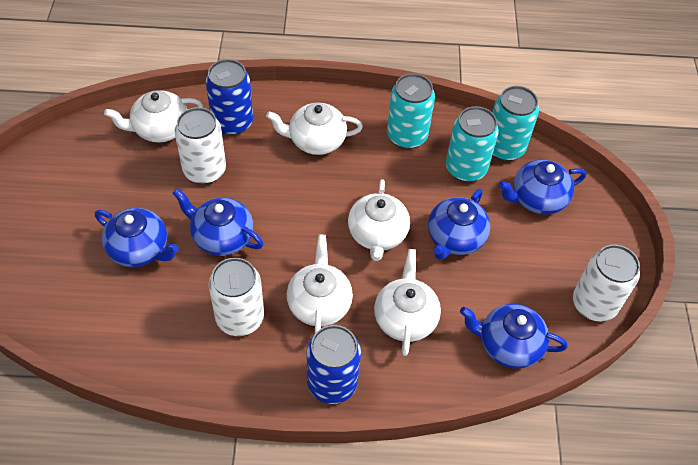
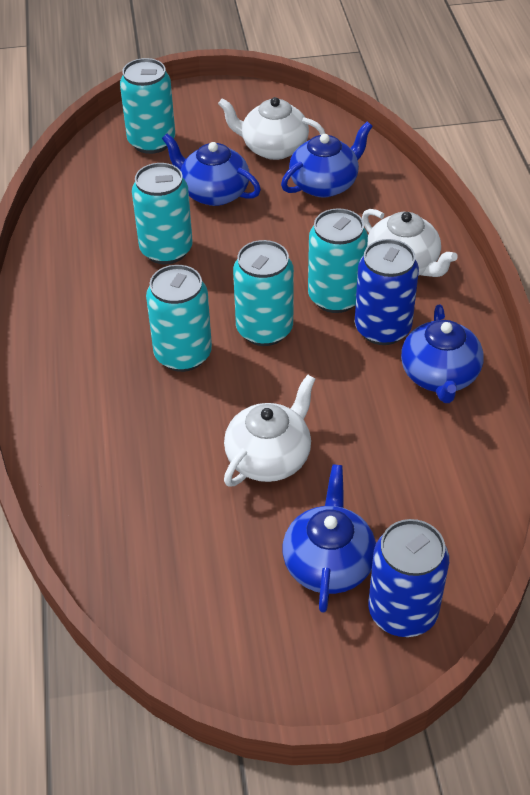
blue teapot: 5 -> 4
turquoise can: 3 -> 5
white can: 3 -> 0
white teapot: 5 -> 3

